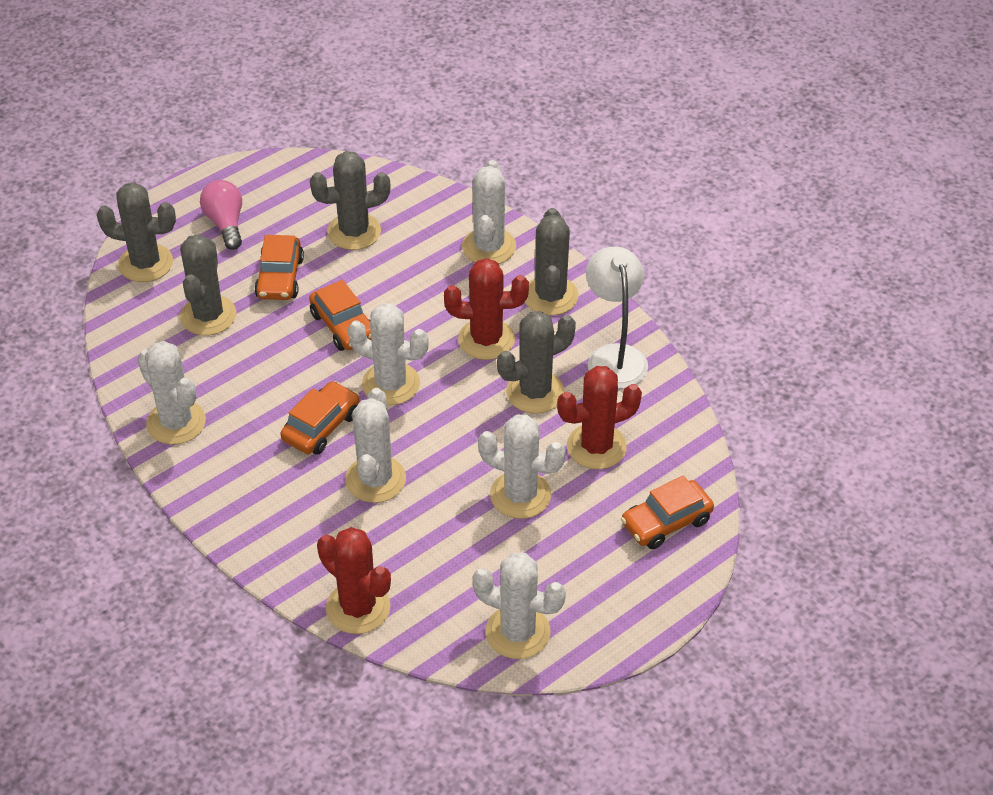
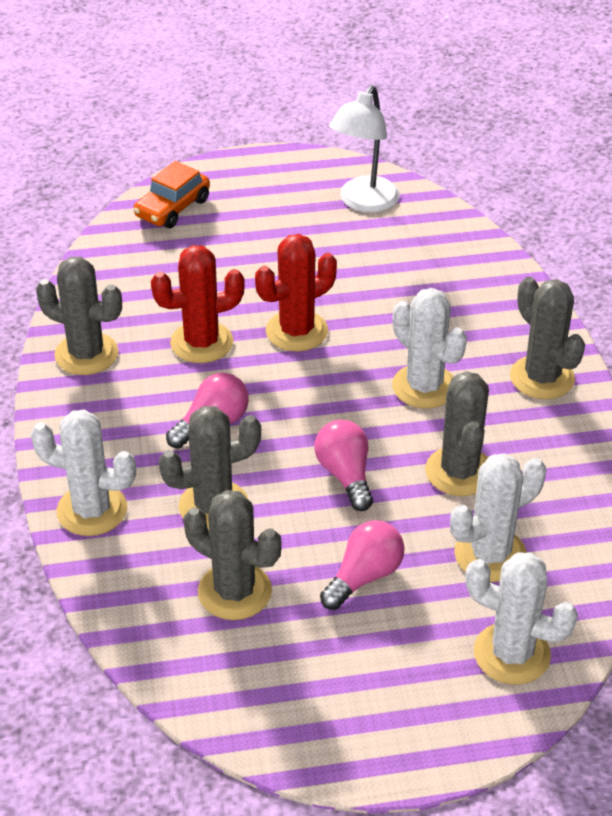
orange car: 4 -> 1
pink light bulb: 1 -> 3
red cactus: 3 -> 2
white cactus: 6 -> 4

